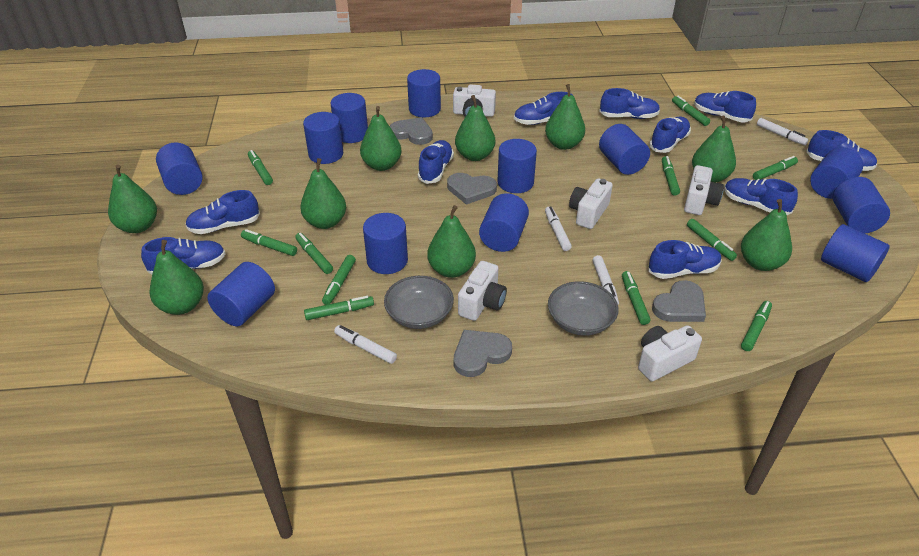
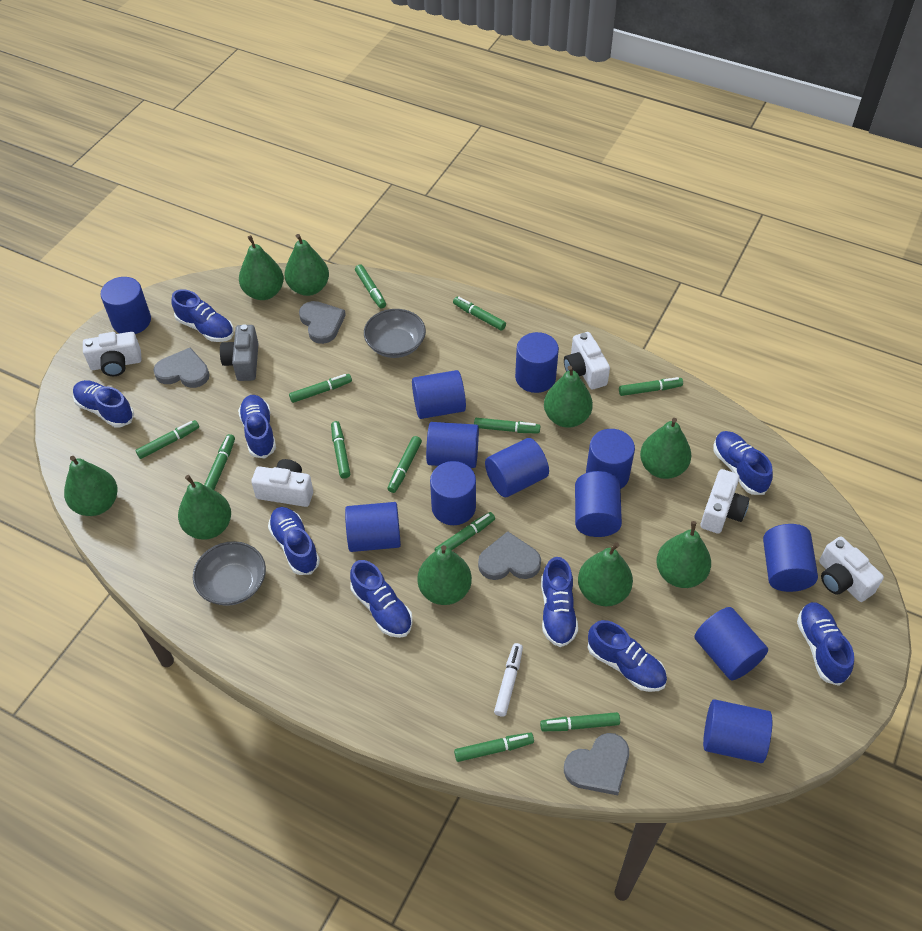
blue shoe: 10 -> 9
green marker: 11 -> 12
grey camera: 0 -> 1
white marker: 4 -> 1

